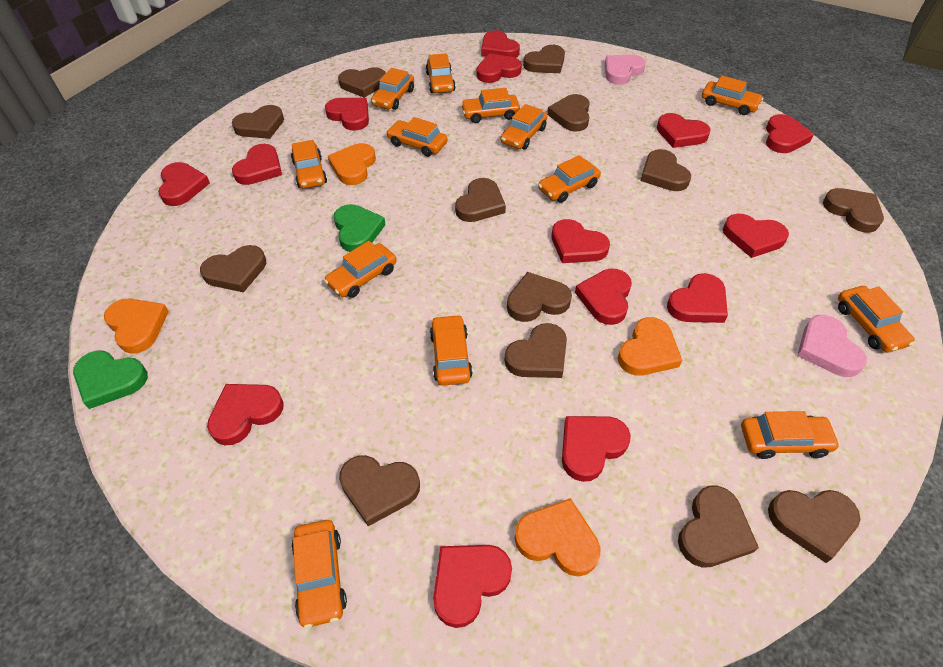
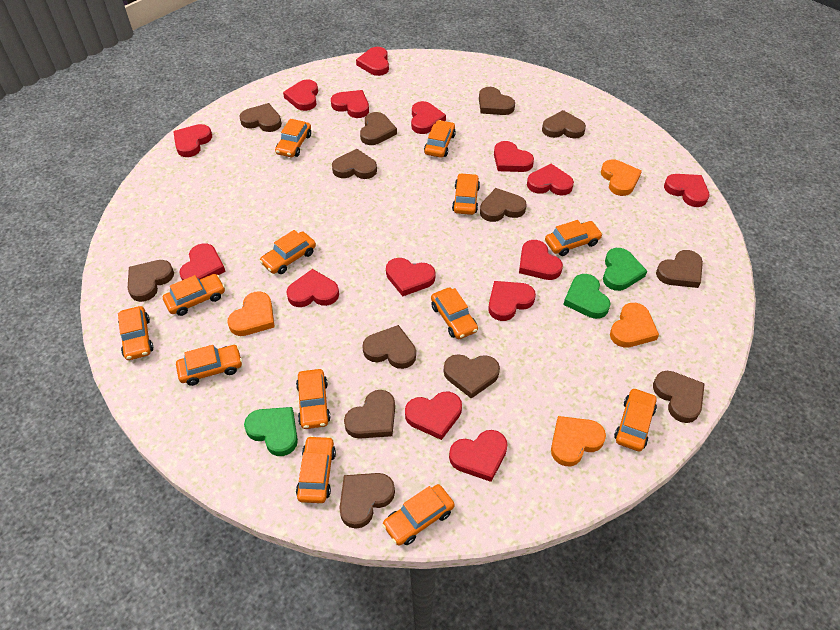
green heart: 2 -> 3
pink heart: 2 -> 0
red heart: 14 -> 15

